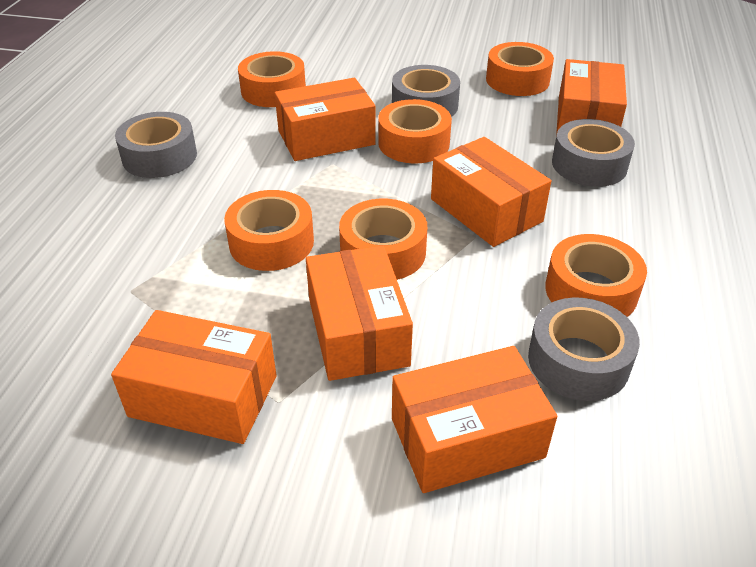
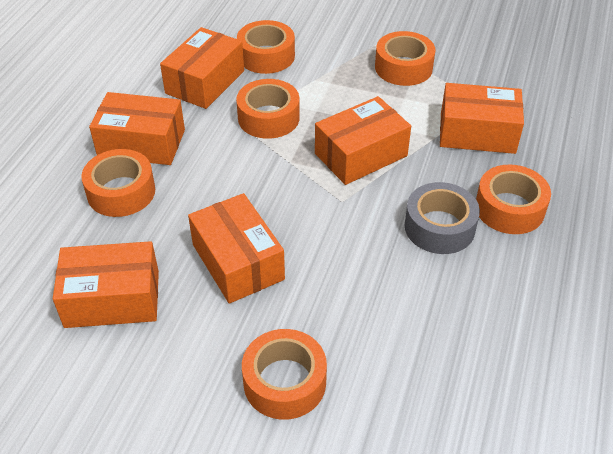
grey tape: 4 -> 1

